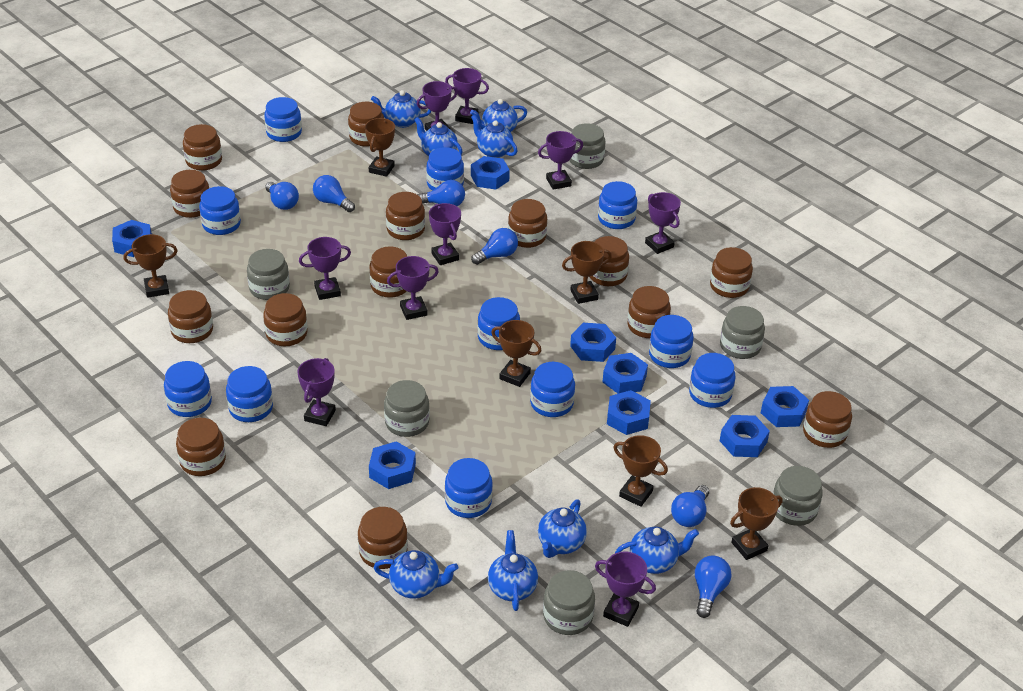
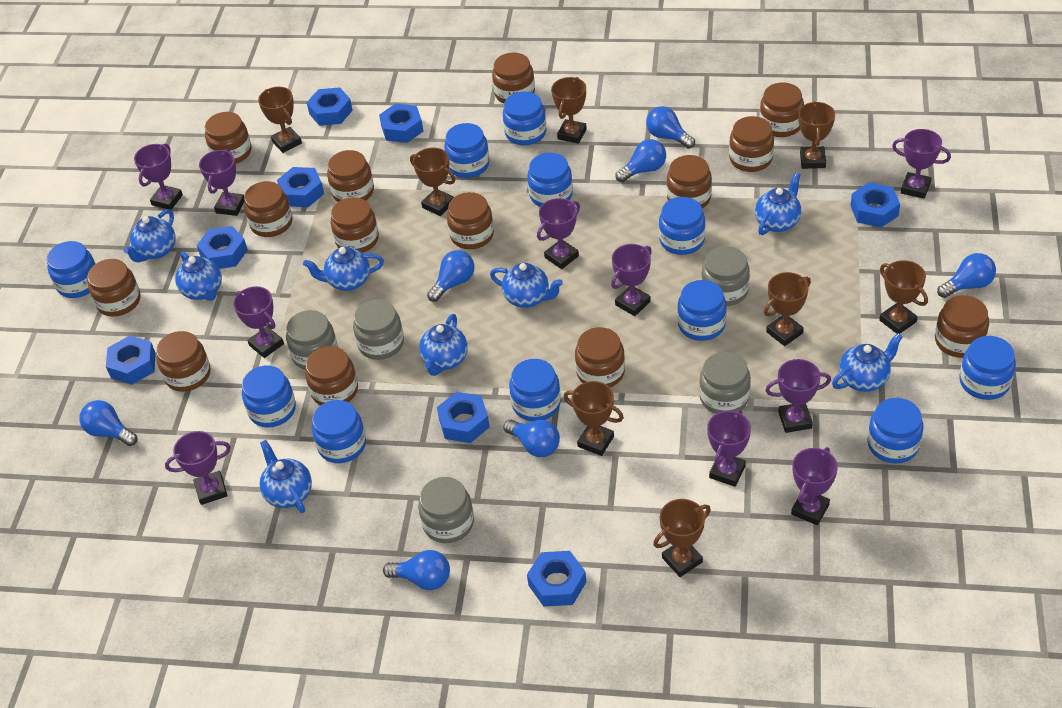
blue light bulb: 6 -> 7
brown trophy: 6 -> 8
grey jar: 6 -> 5
purple trophy: 9 -> 10

